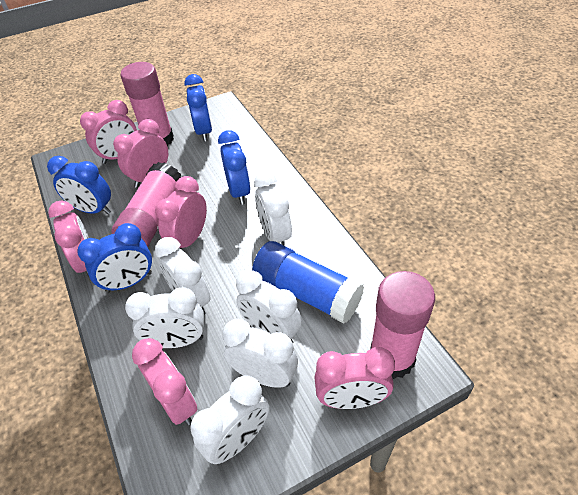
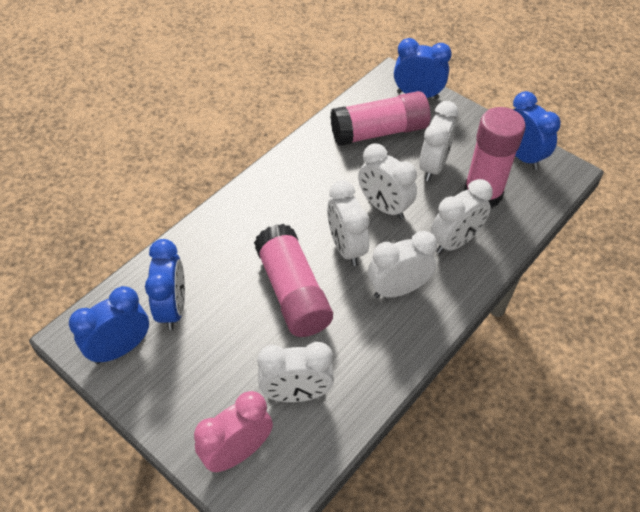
blue glue stick: 1 -> 0
pink clock: 6 -> 1

